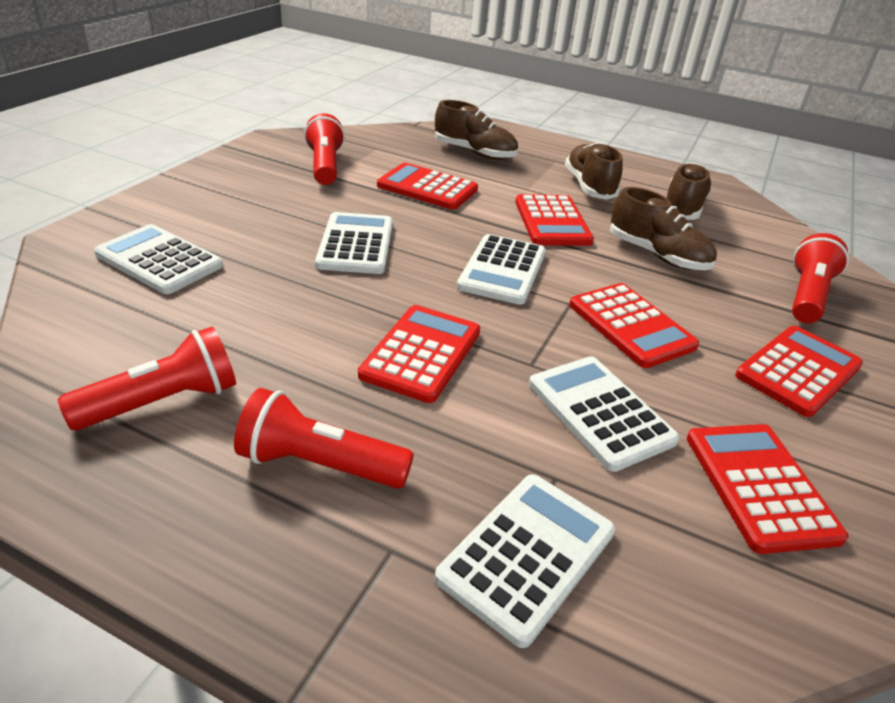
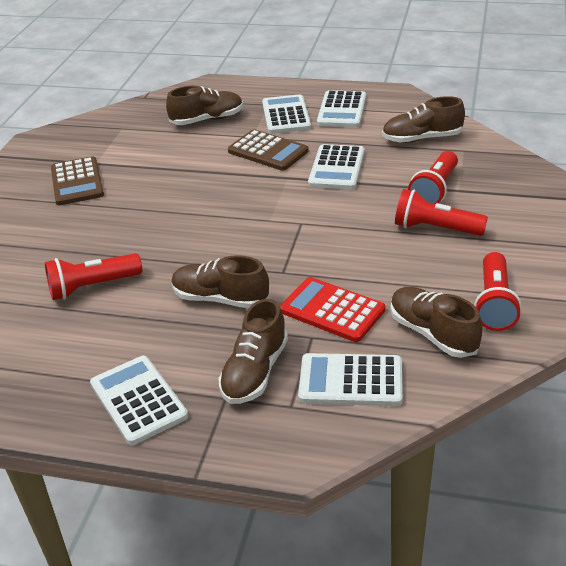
brown calculator: 0 -> 2
brown shoe: 4 -> 5
red calculator: 6 -> 1

